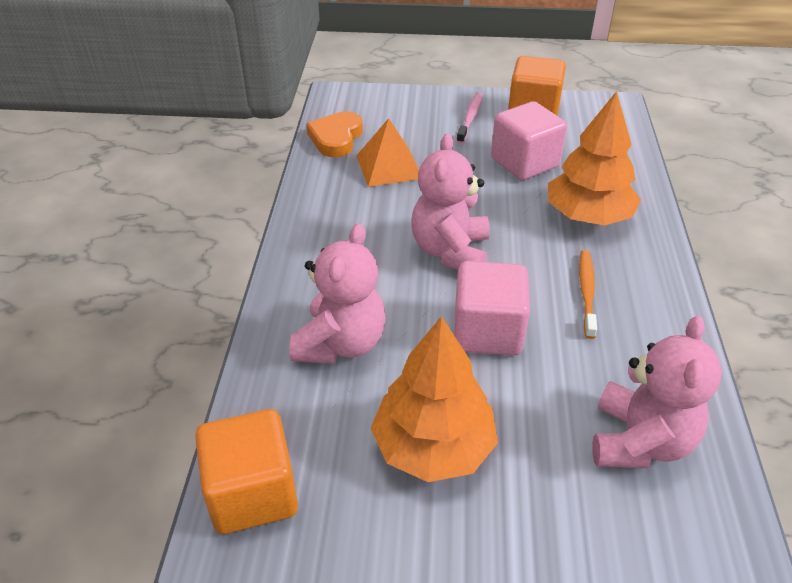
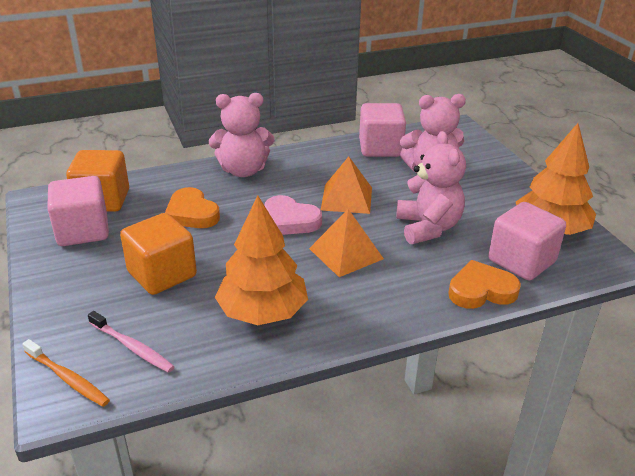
orange heart: 1 -> 2
orange pyramid: 1 -> 2
pink cube: 2 -> 3
pink heart: 0 -> 1

